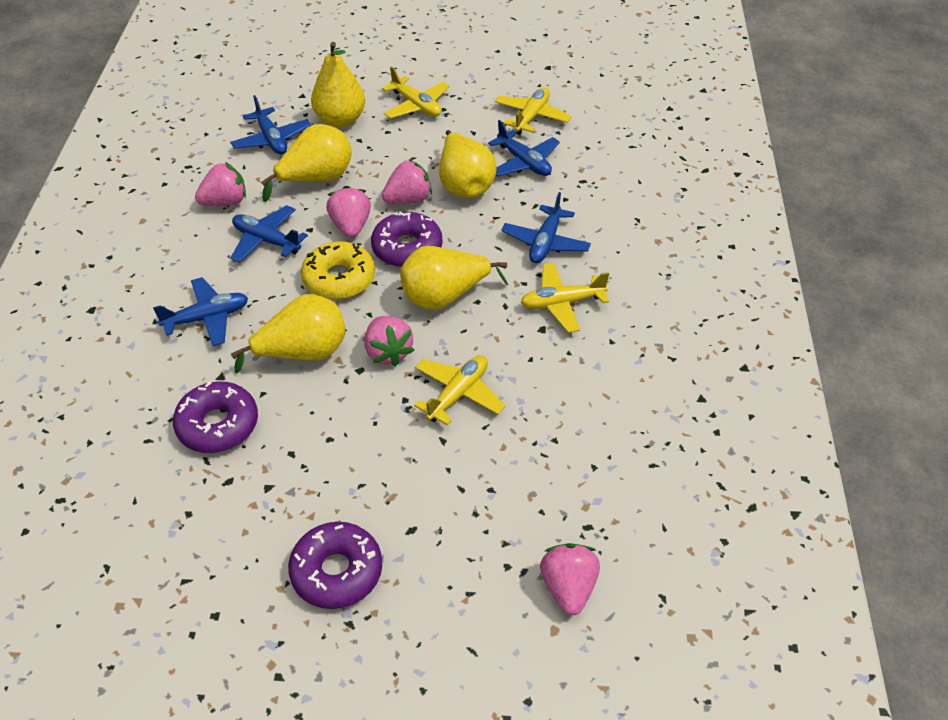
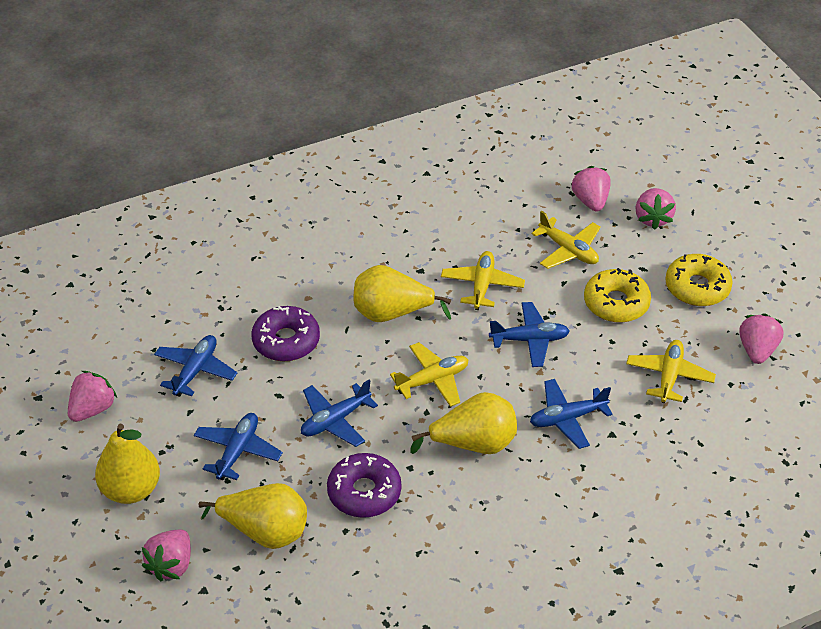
purple donut: 3 -> 2
yellow donut: 1 -> 2
yellow pear: 5 -> 4

